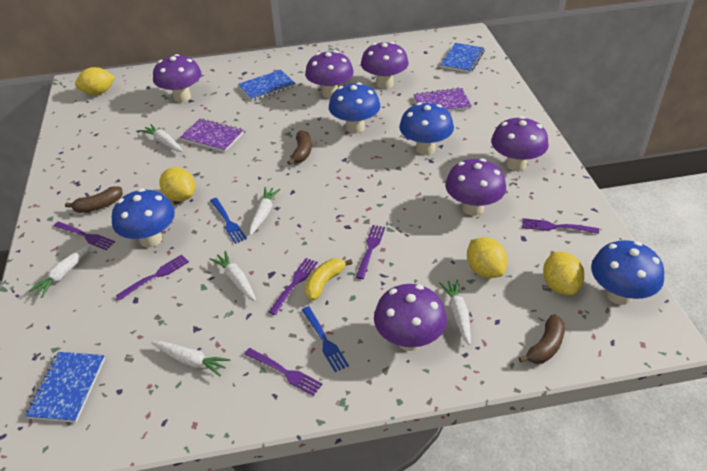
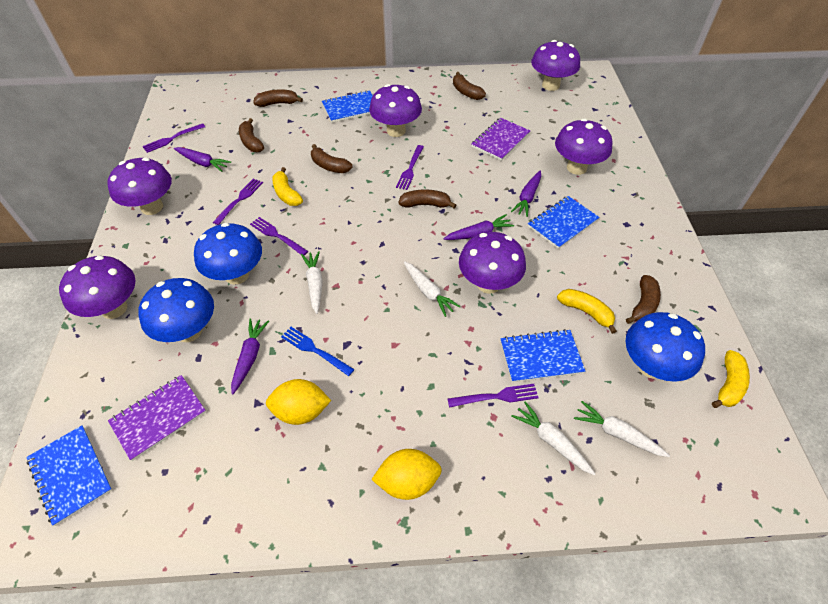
blue fork: 2 -> 1
blue mushroom: 4 -> 3
blue notebook: 3 -> 4
brown banana: 3 -> 6
purple carrot: 0 -> 4
purple fork: 6 -> 5
white carrot: 6 -> 4
yellow banana: 1 -> 3
yellow lemon: 4 -> 2

